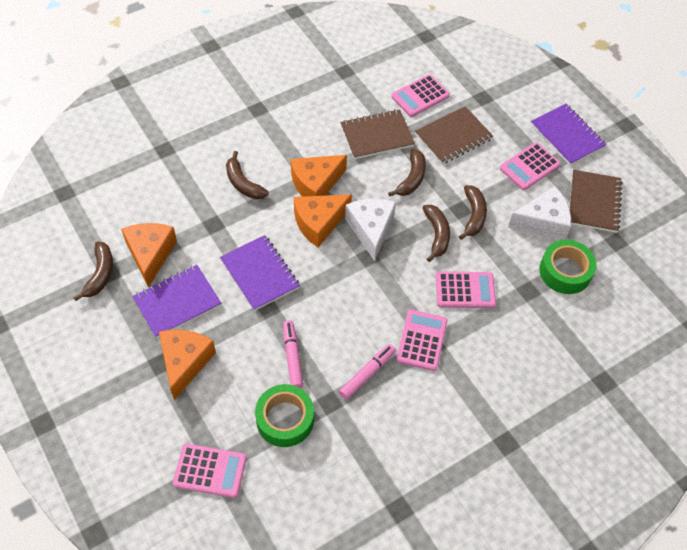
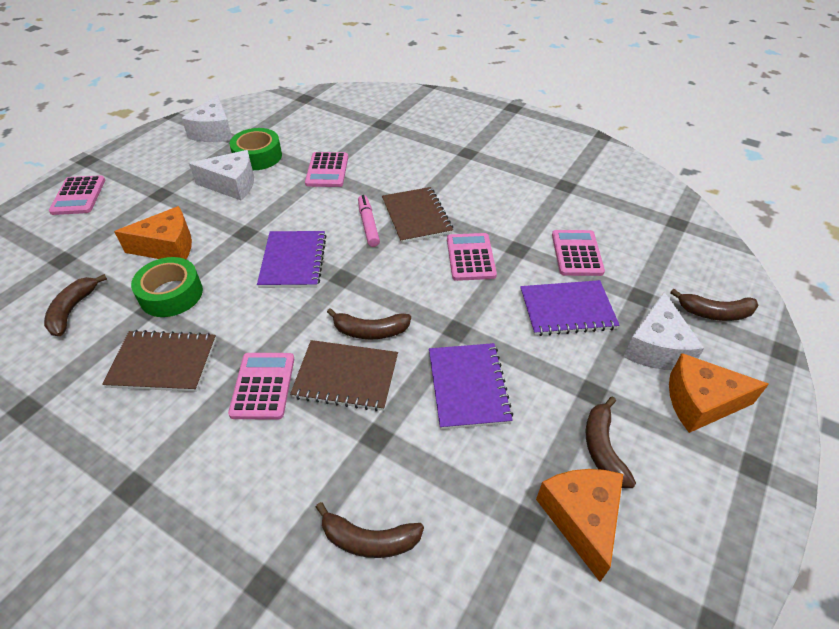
orange cheese: 4 -> 3
pink marker: 2 -> 1
white cheese: 2 -> 3

